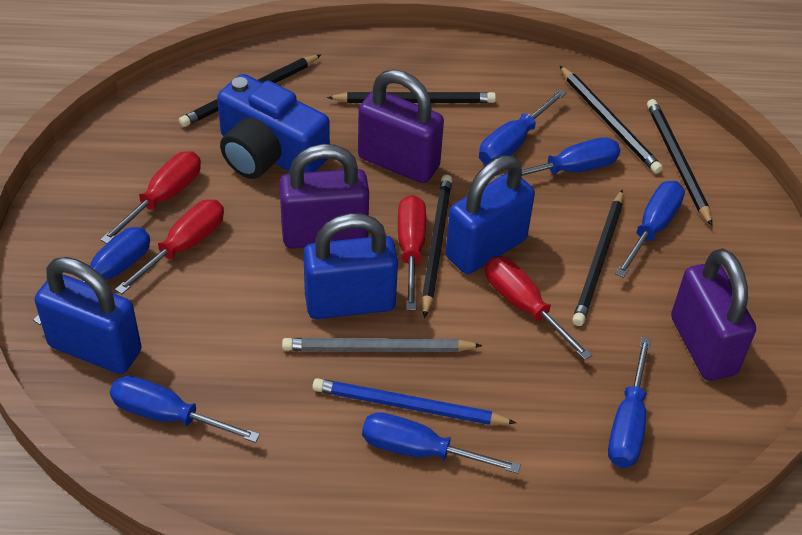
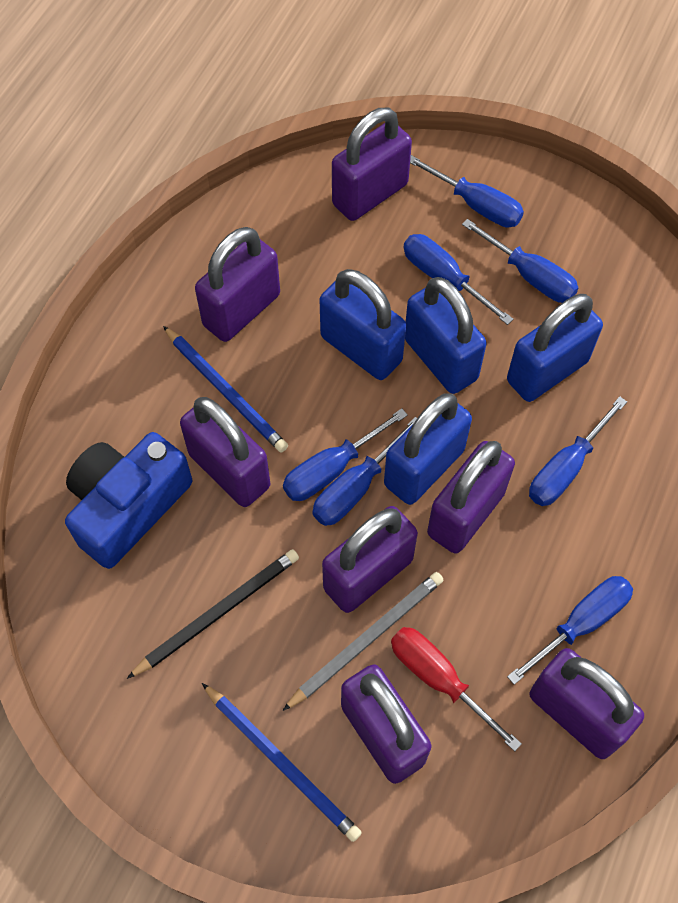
black pencil: 6 -> 1
blue padlock: 3 -> 4
blue pencil: 1 -> 2
purple padlock: 3 -> 7
red screwdriver: 4 -> 1

